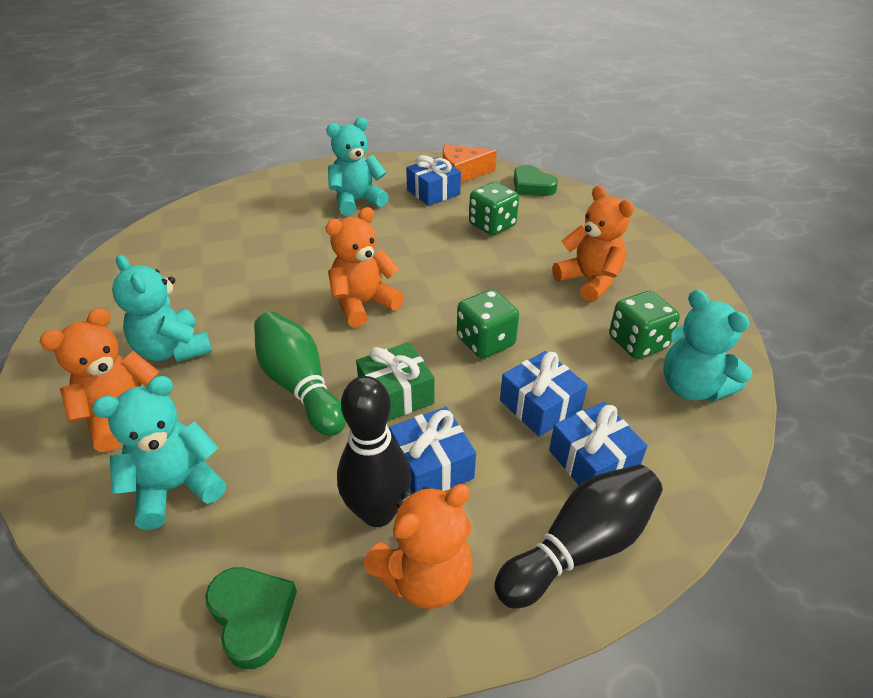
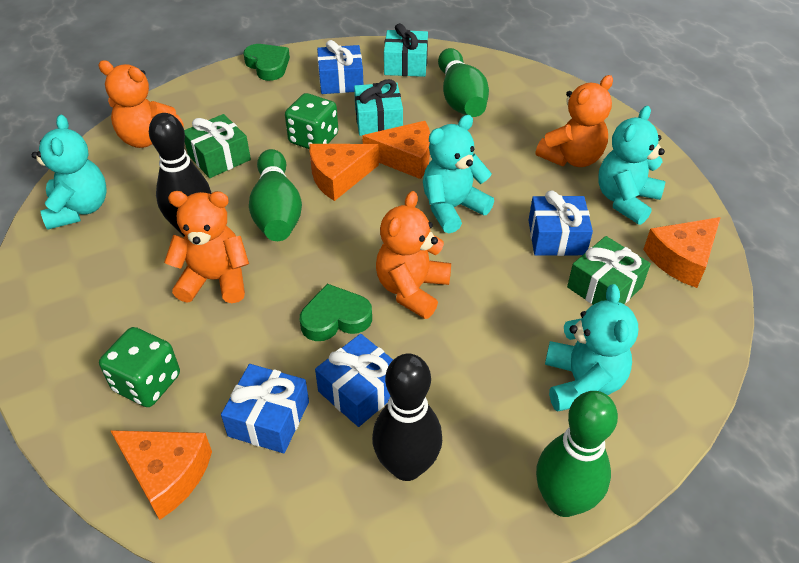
green bowling pin: 1 -> 3
green dice: 3 -> 2
green gift: 1 -> 2
orange cheese: 1 -> 4
turquoise gift: 0 -> 2

